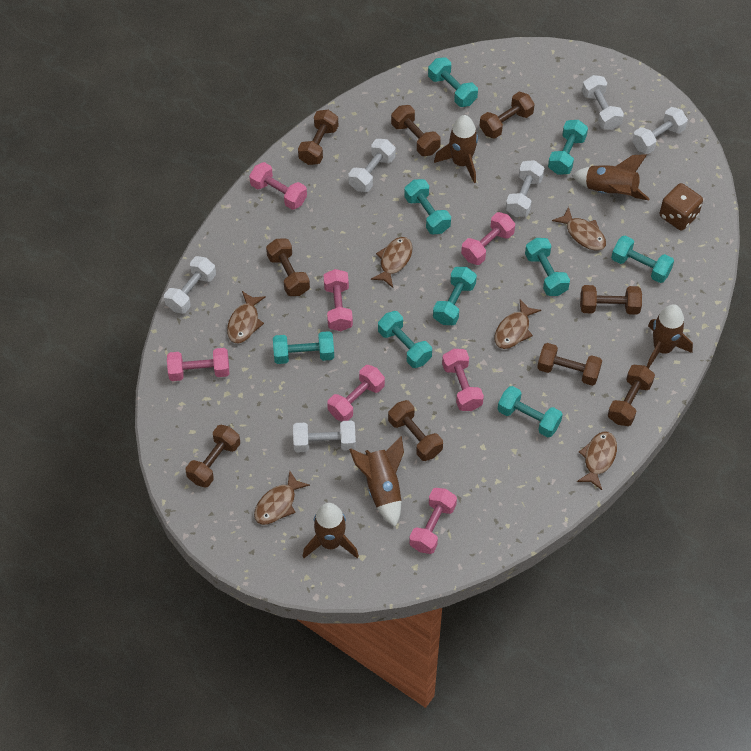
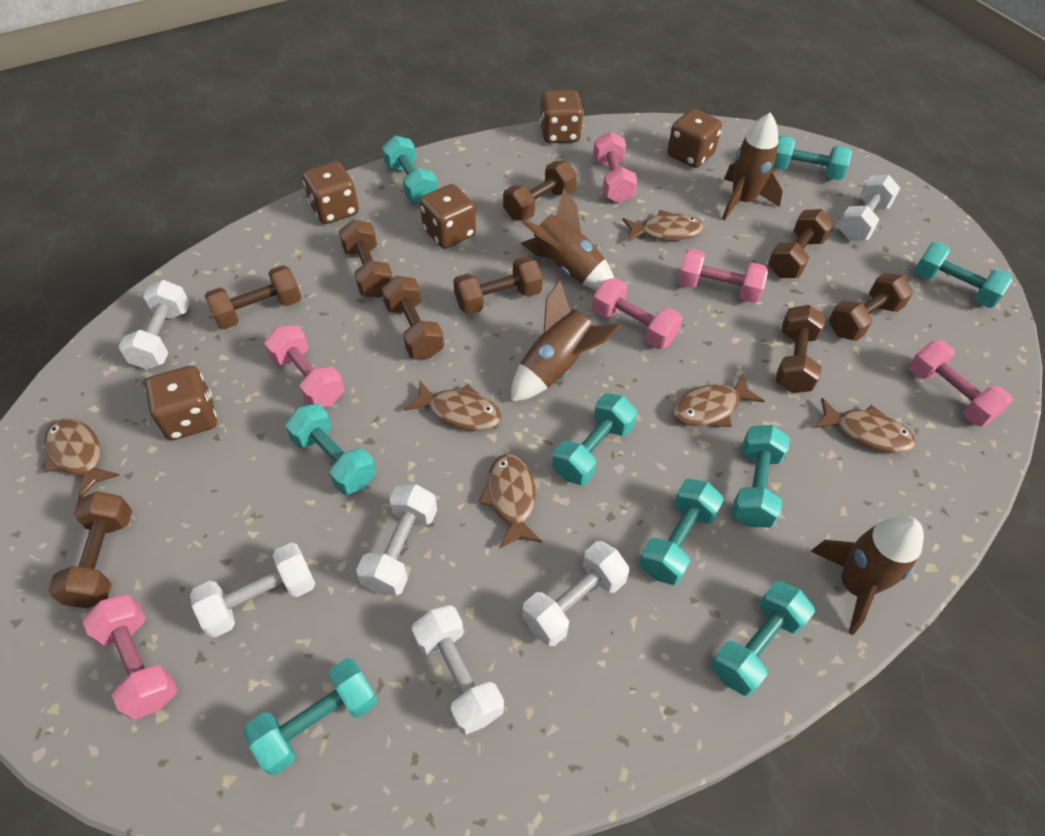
brown dice: 1 -> 5
brown rocket: 5 -> 4
pink dumbbell: 7 -> 6

